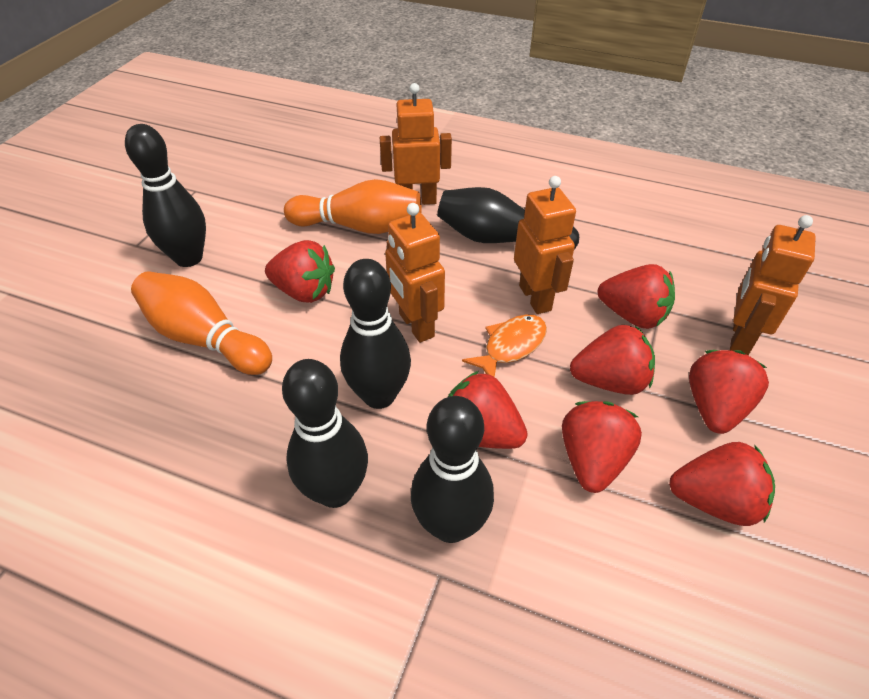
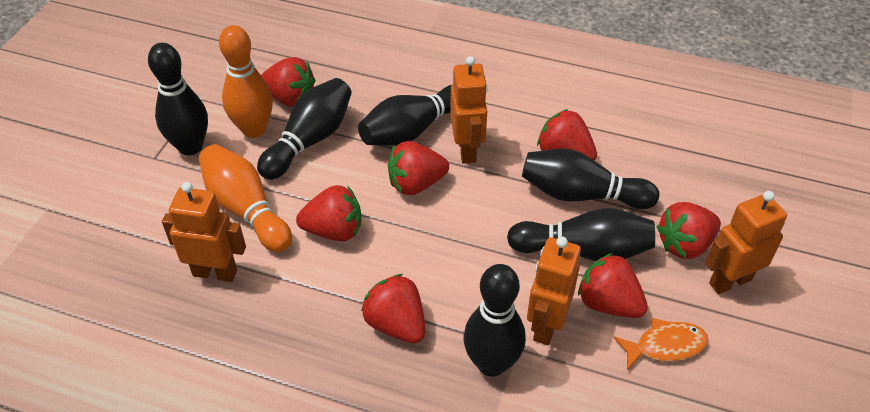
black bowling pin: 5 -> 6

